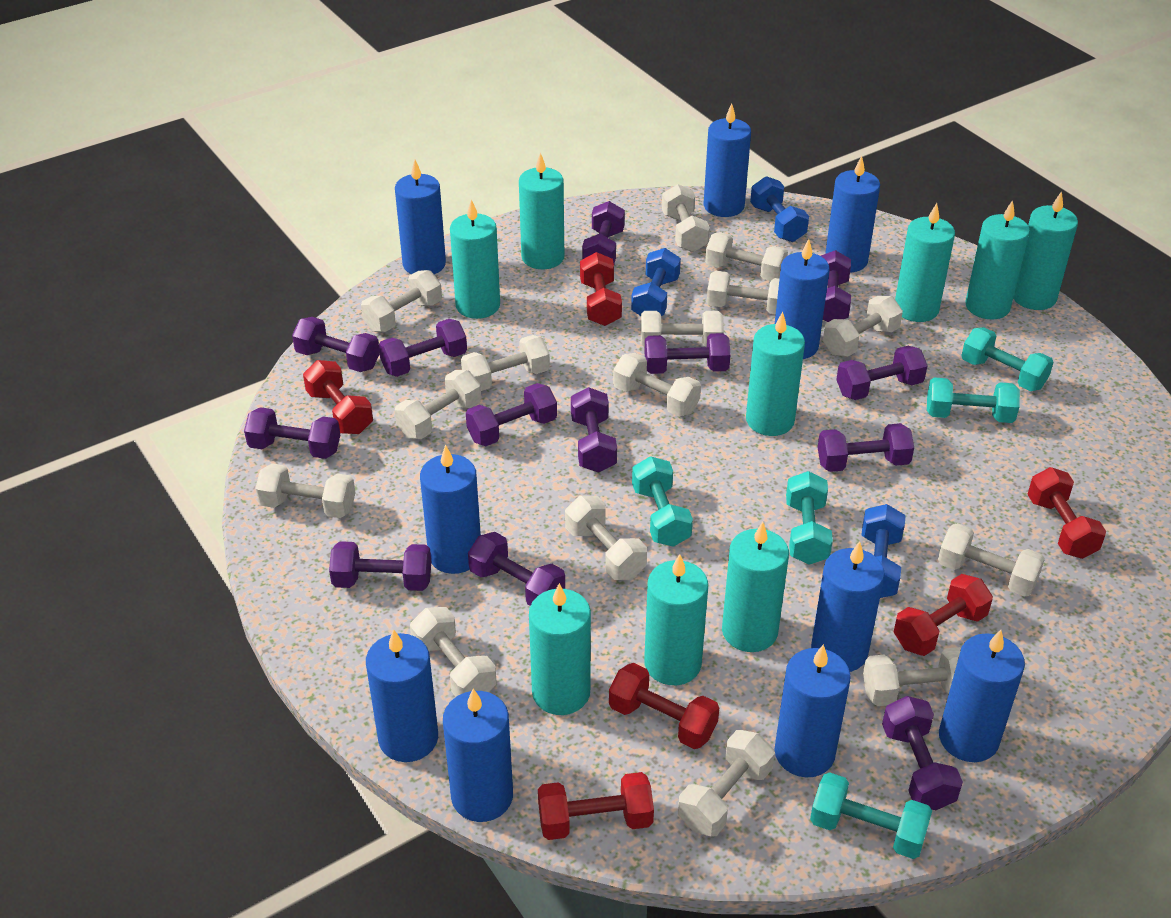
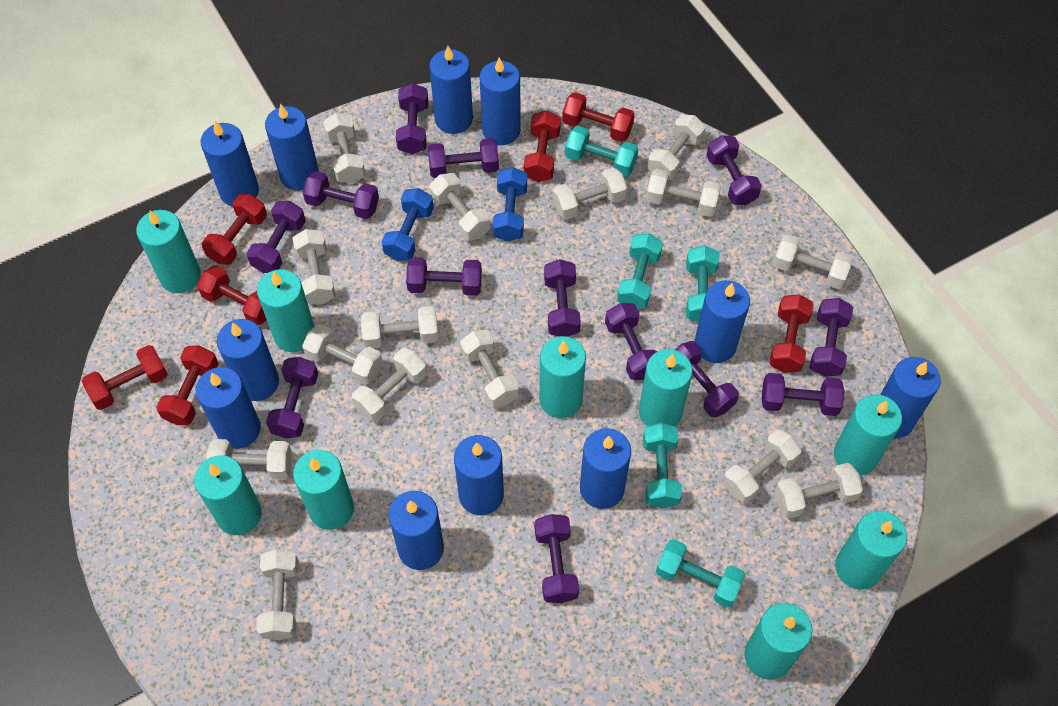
blue candle: 10 -> 11
blue dumbbell: 3 -> 2
red dumbbell: 6 -> 7

